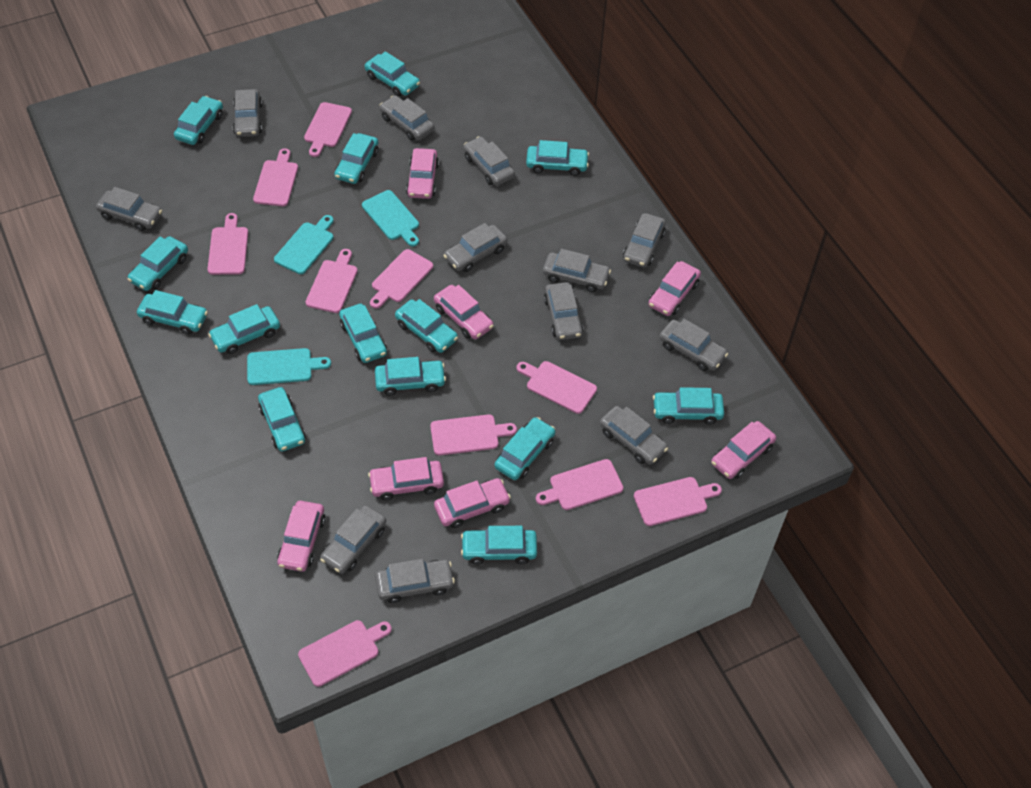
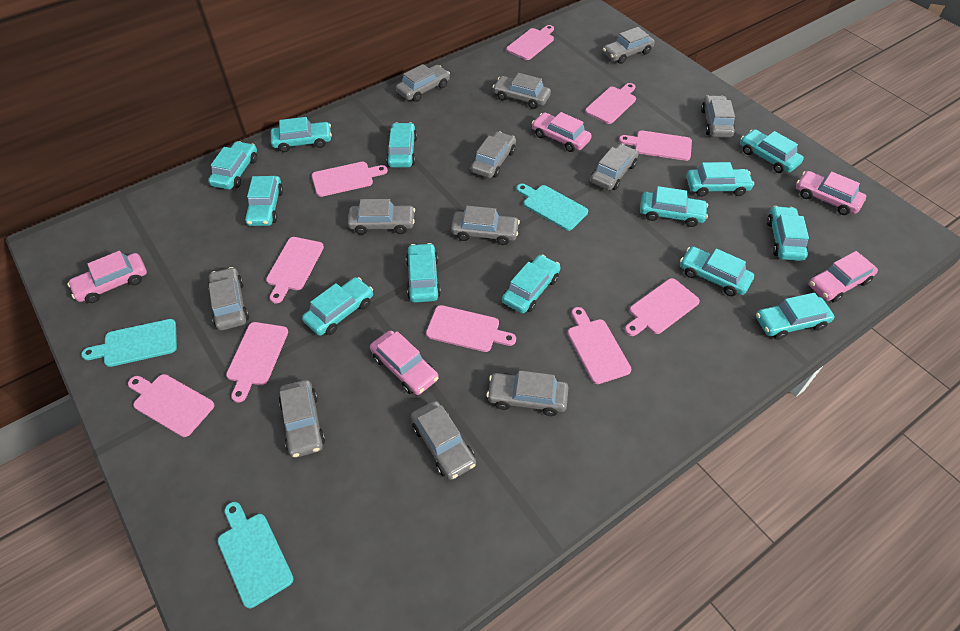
pink car: 7 -> 5
turquoise car: 14 -> 13

